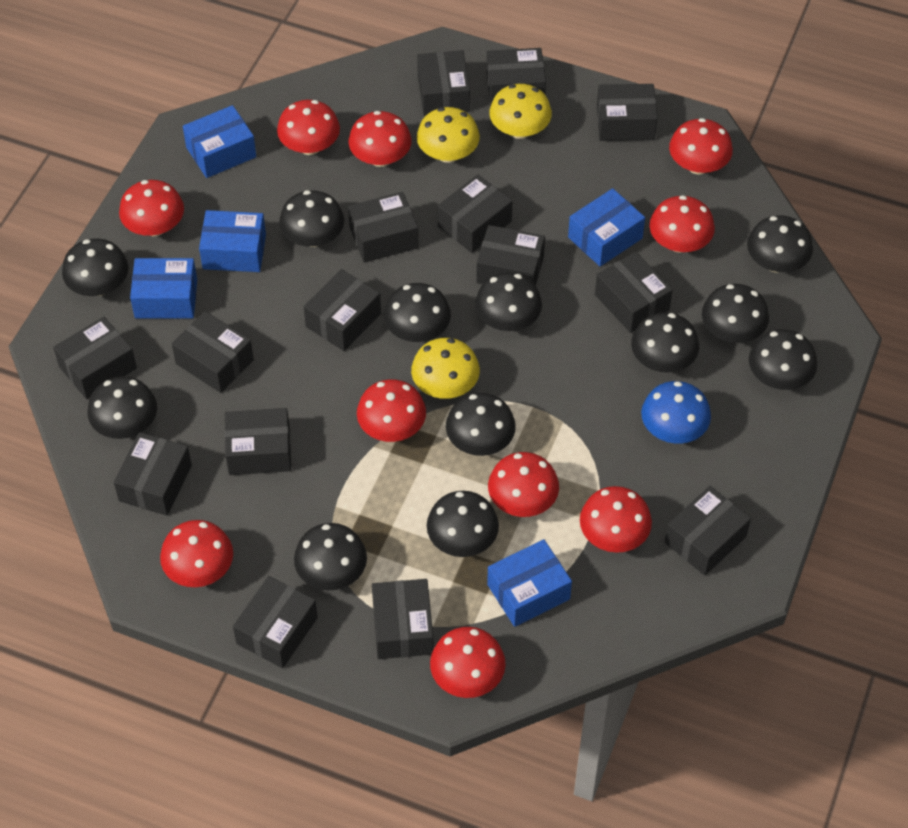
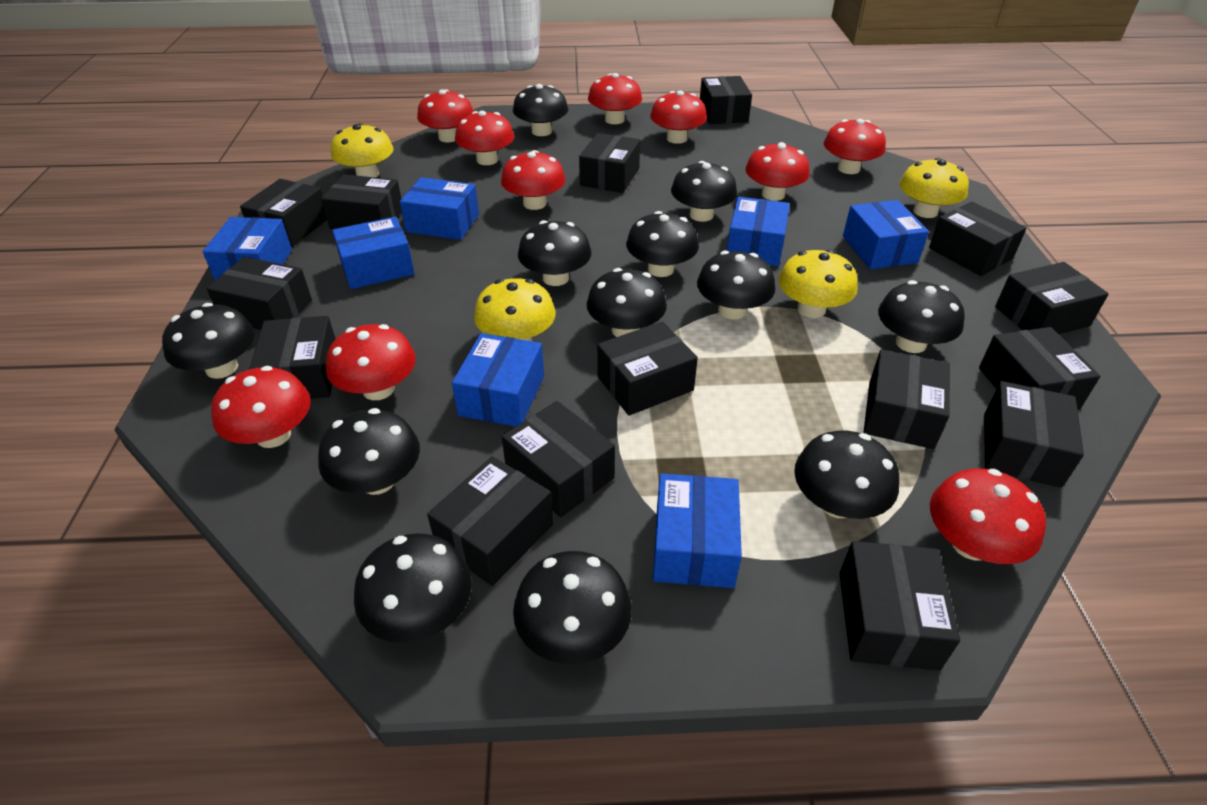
blue box: 5 -> 7
blue mushroom: 1 -> 0
yellow mushroom: 3 -> 4

